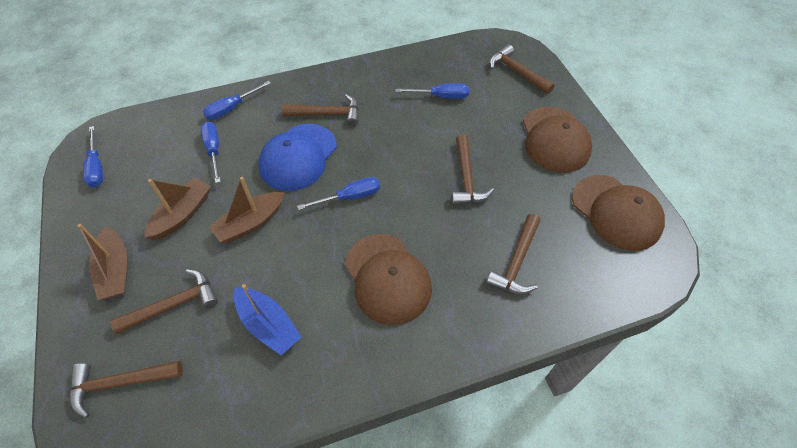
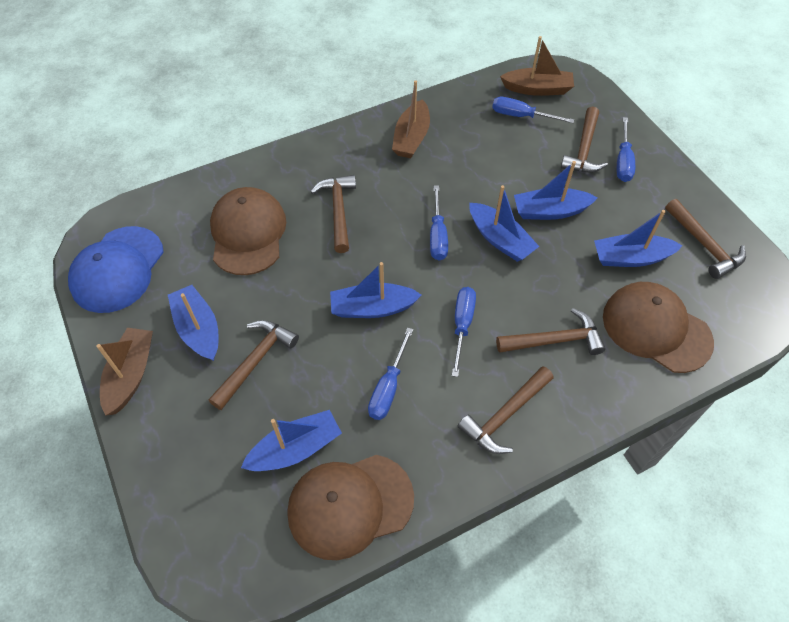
blue boat: 1 -> 6

